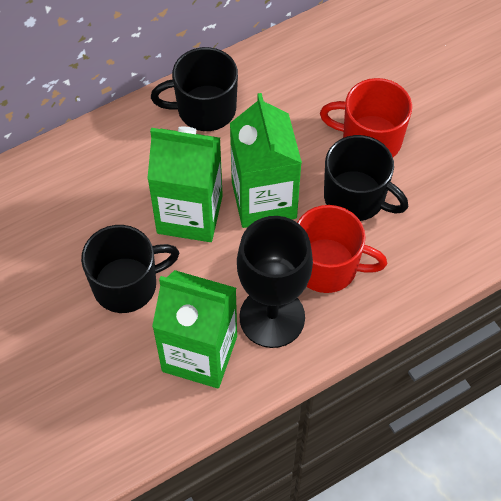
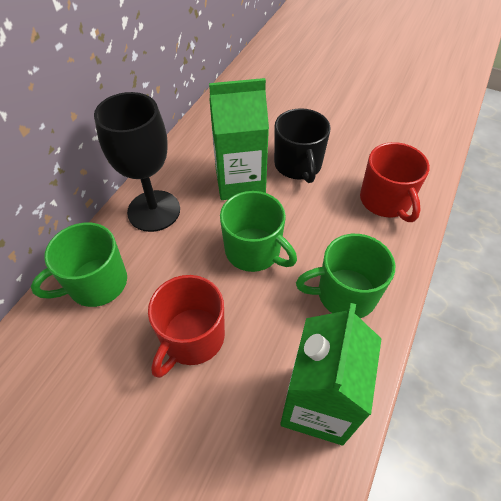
black mug: 3 -> 1
green carton: 3 -> 2
green mug: 0 -> 3

